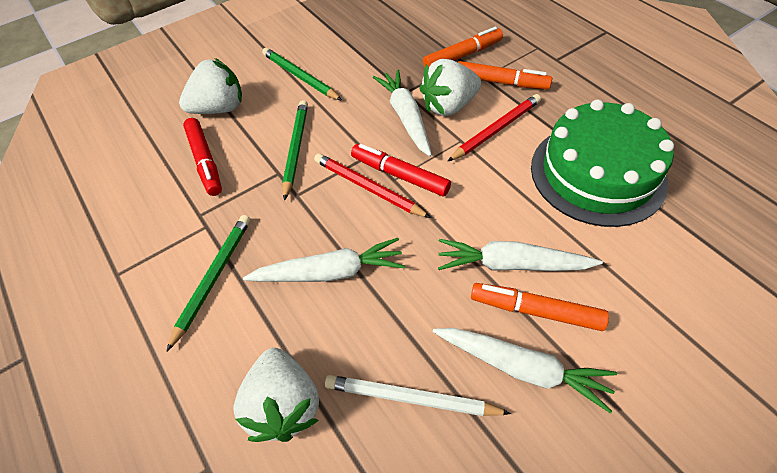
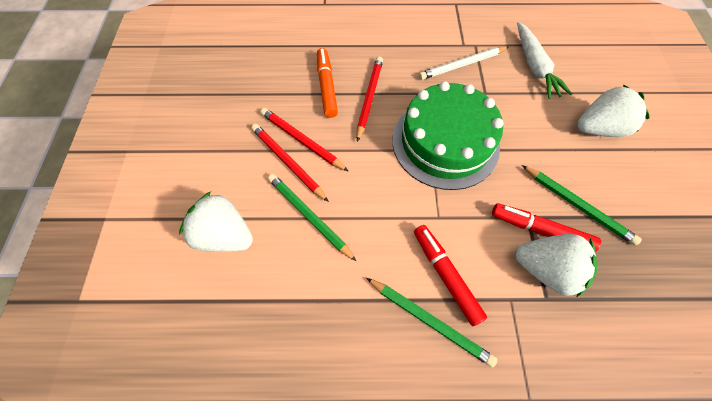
orange marker: 3 -> 1
red pencil: 2 -> 3
white carrot: 4 -> 1

